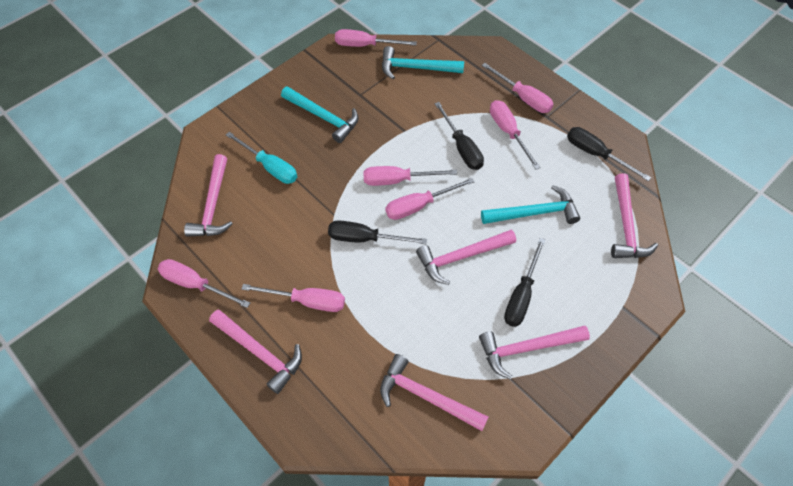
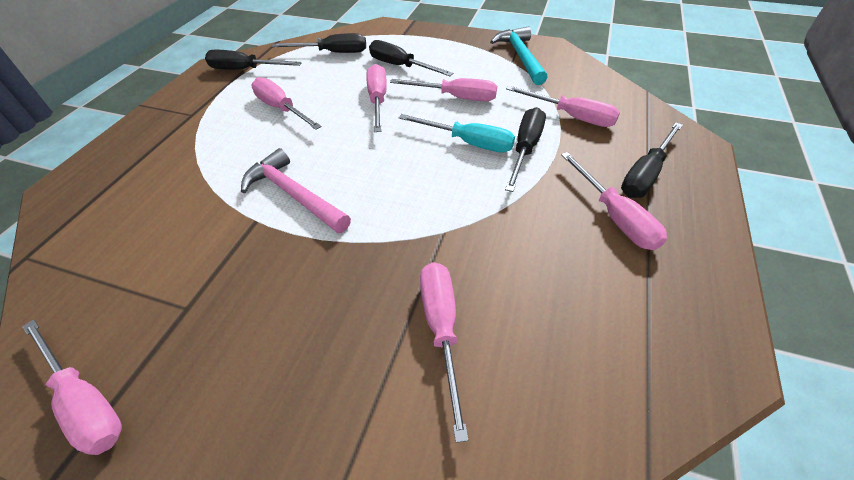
black screwdriver: 4 -> 5
pink hammer: 6 -> 1
turquoise hammer: 3 -> 1

